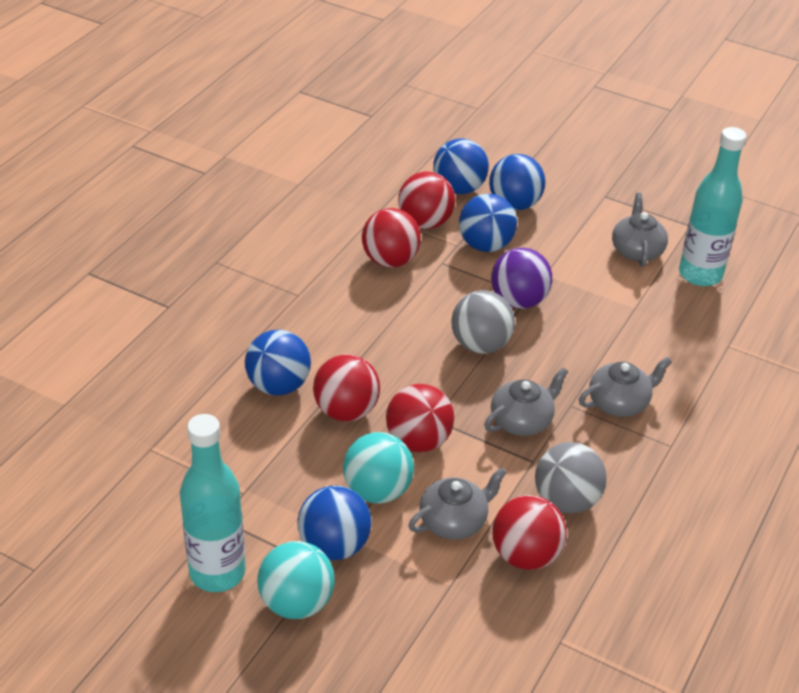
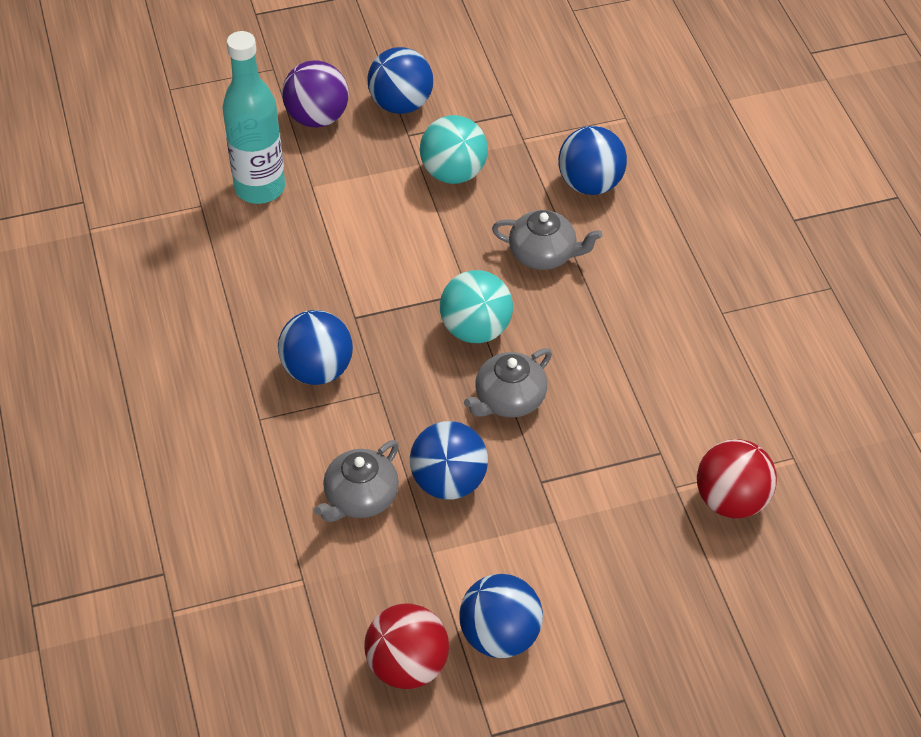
grey ball: 2 -> 0
grey teapot: 4 -> 3
red ball: 5 -> 2
turquoise bottle: 2 -> 1

